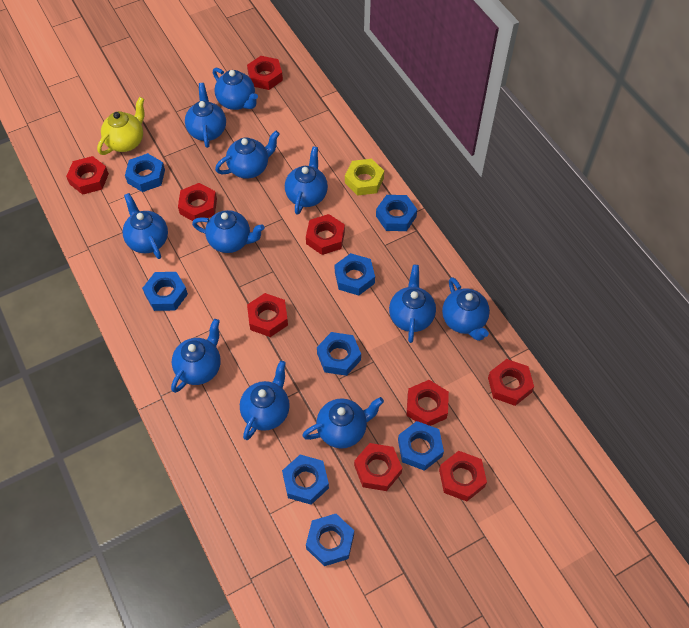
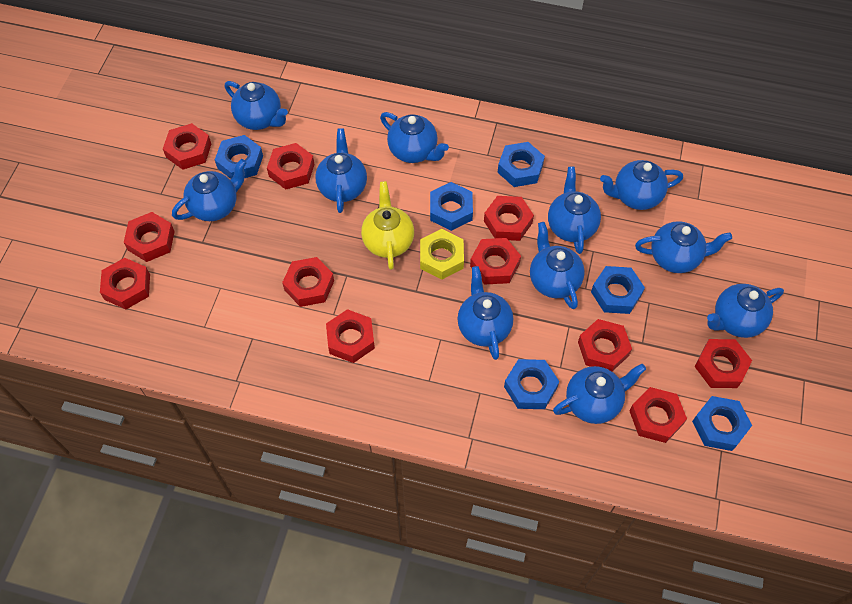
blue nut: 8 -> 6
red nut: 9 -> 11

